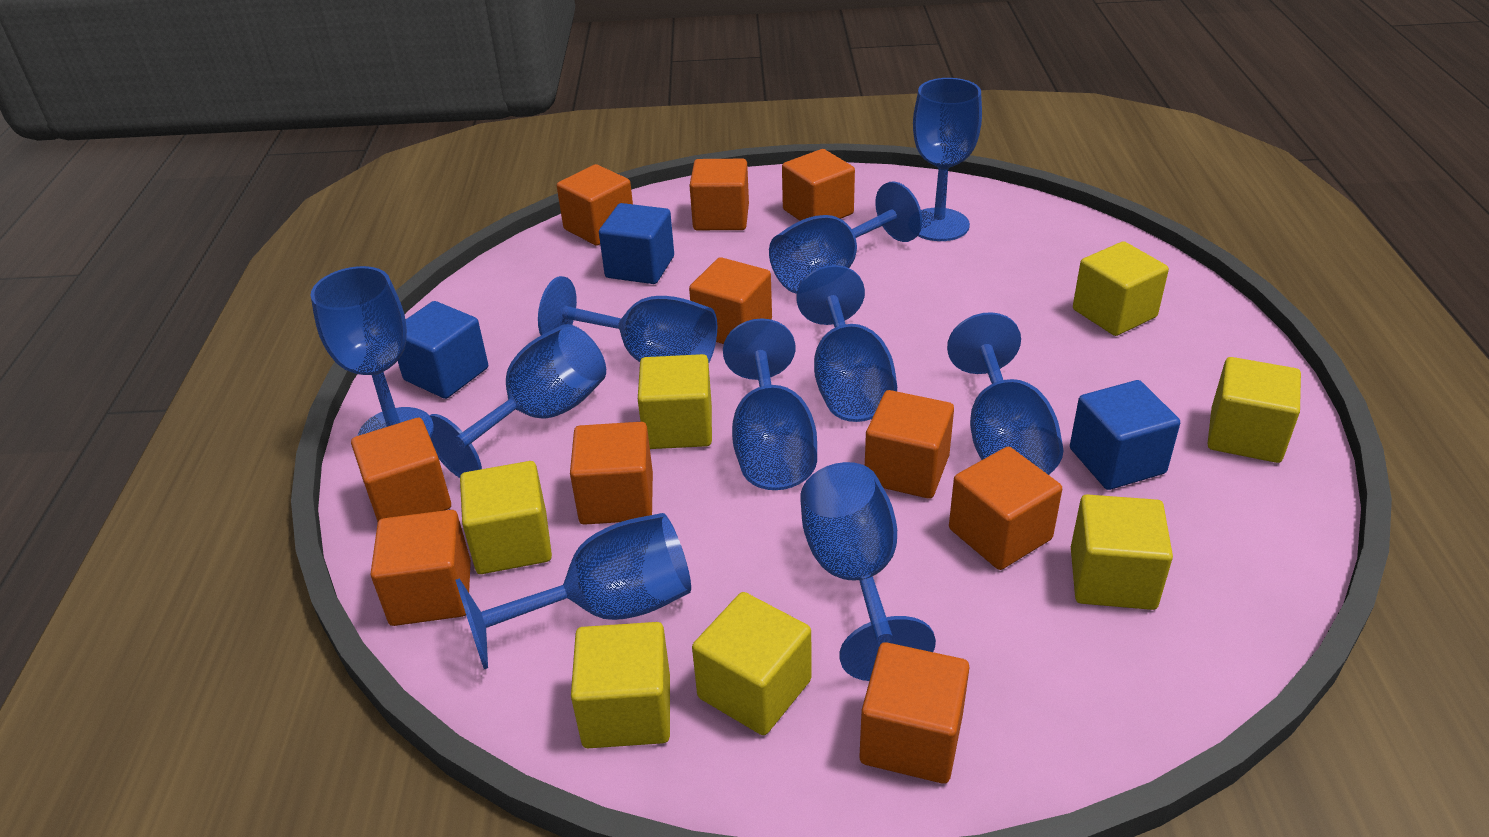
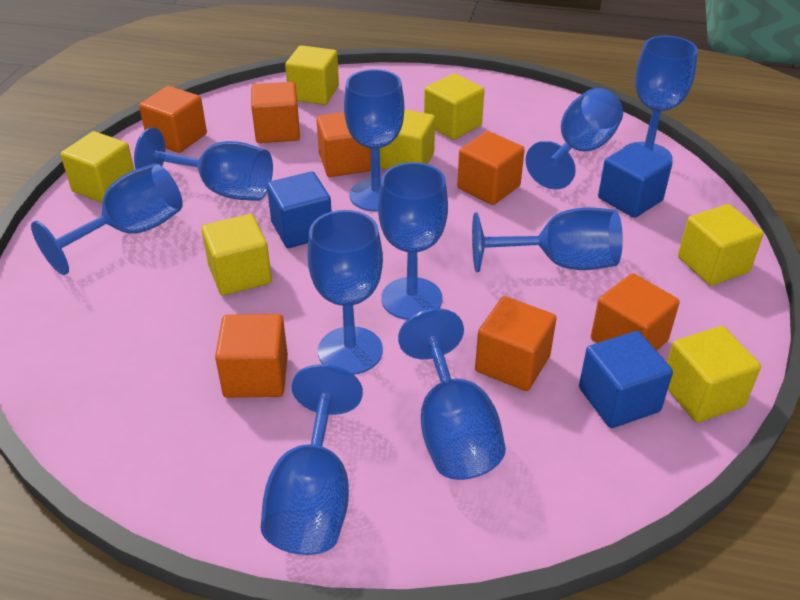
orange cube: 10 -> 7

